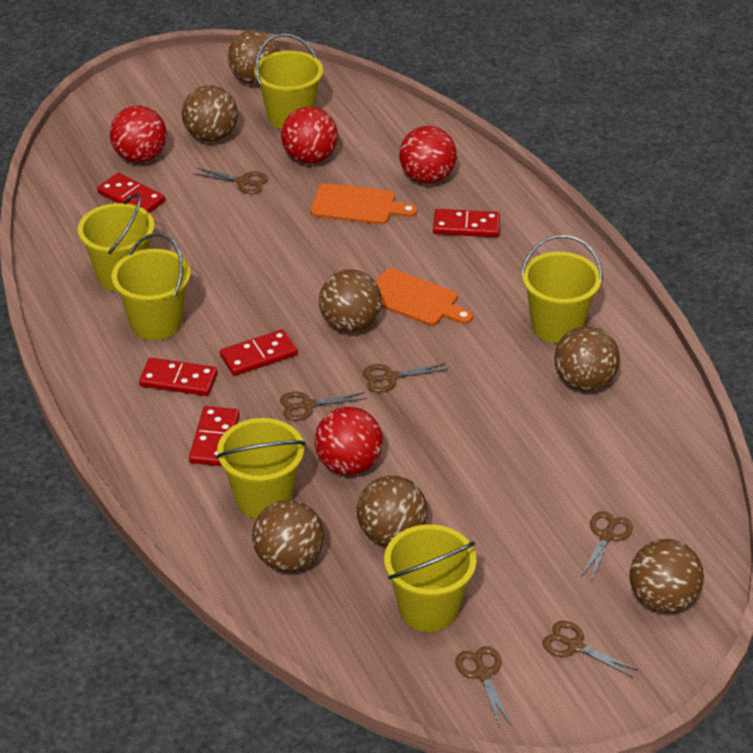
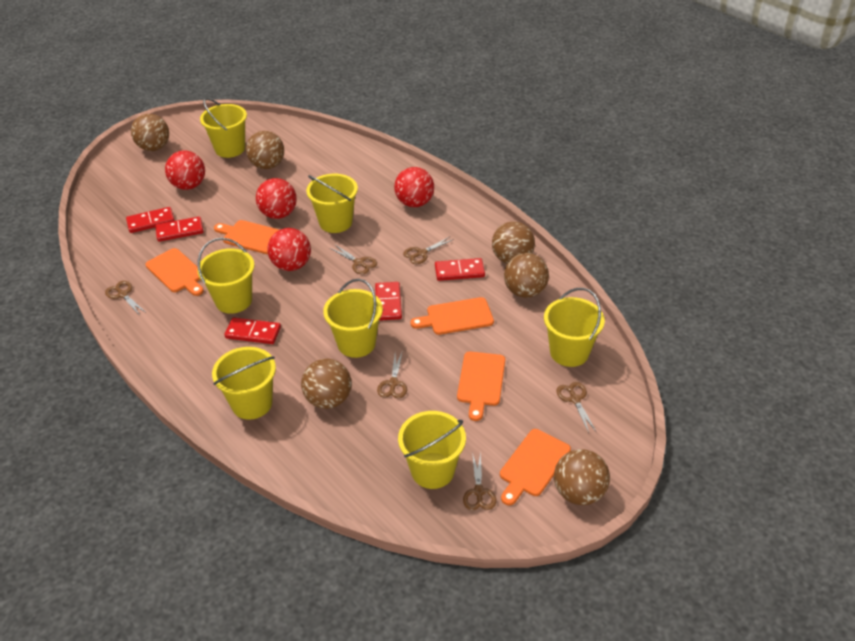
brown ball: 7 -> 6
orange cutting board: 2 -> 5
yellow bucket: 6 -> 7

